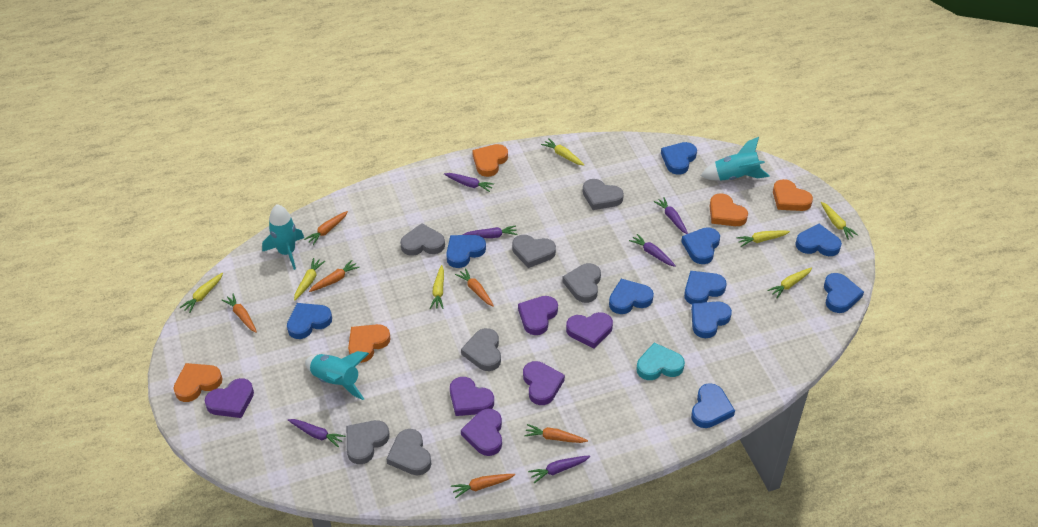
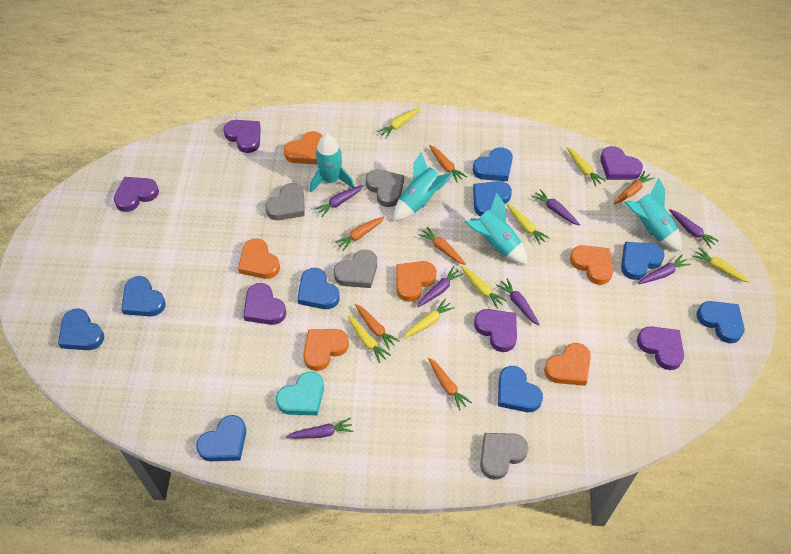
blue heart: 10 -> 9
grey heart: 7 -> 4
orange heart: 5 -> 6
purple carrot: 6 -> 7
turquoise rocket: 3 -> 4

